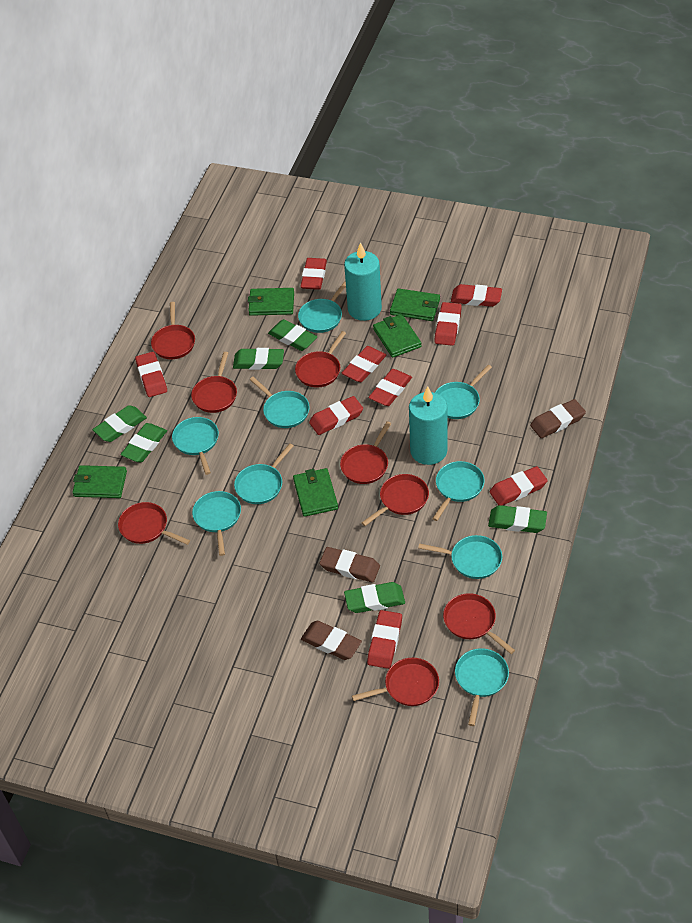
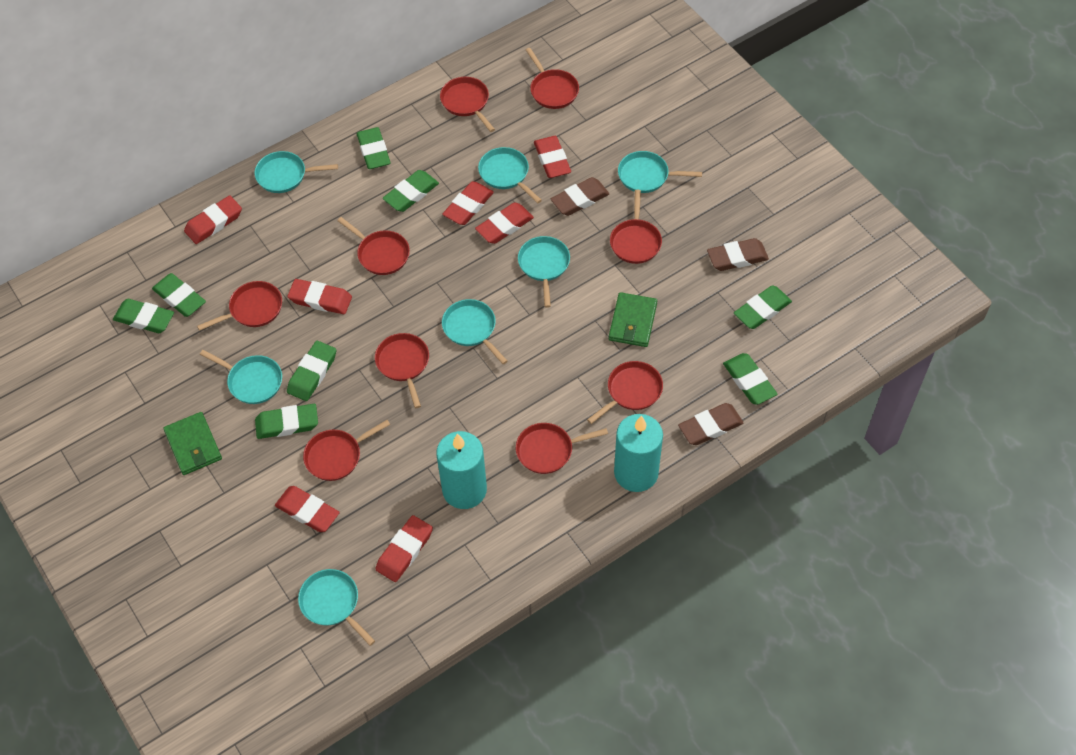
green eraser: 6 -> 8
green wallet: 5 -> 2
red eraser: 9 -> 7
red pan: 8 -> 9
turquoise pan: 9 -> 7

